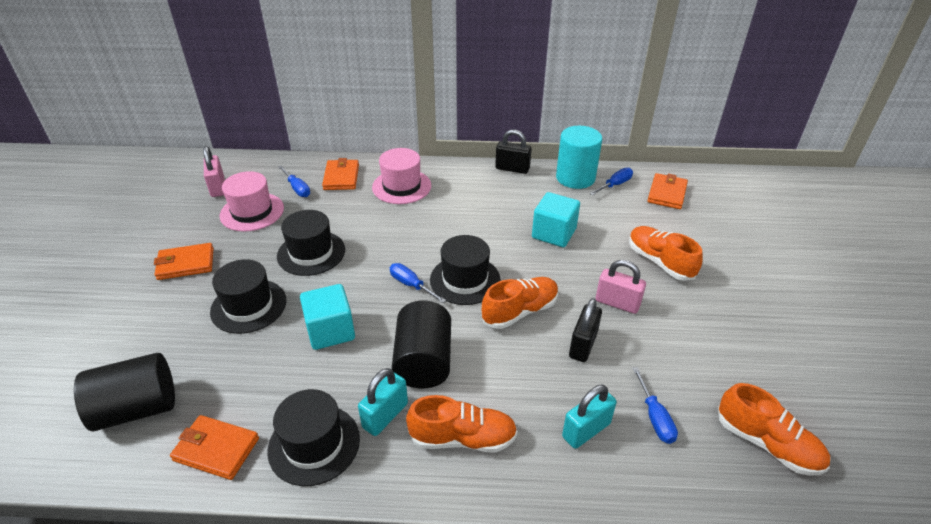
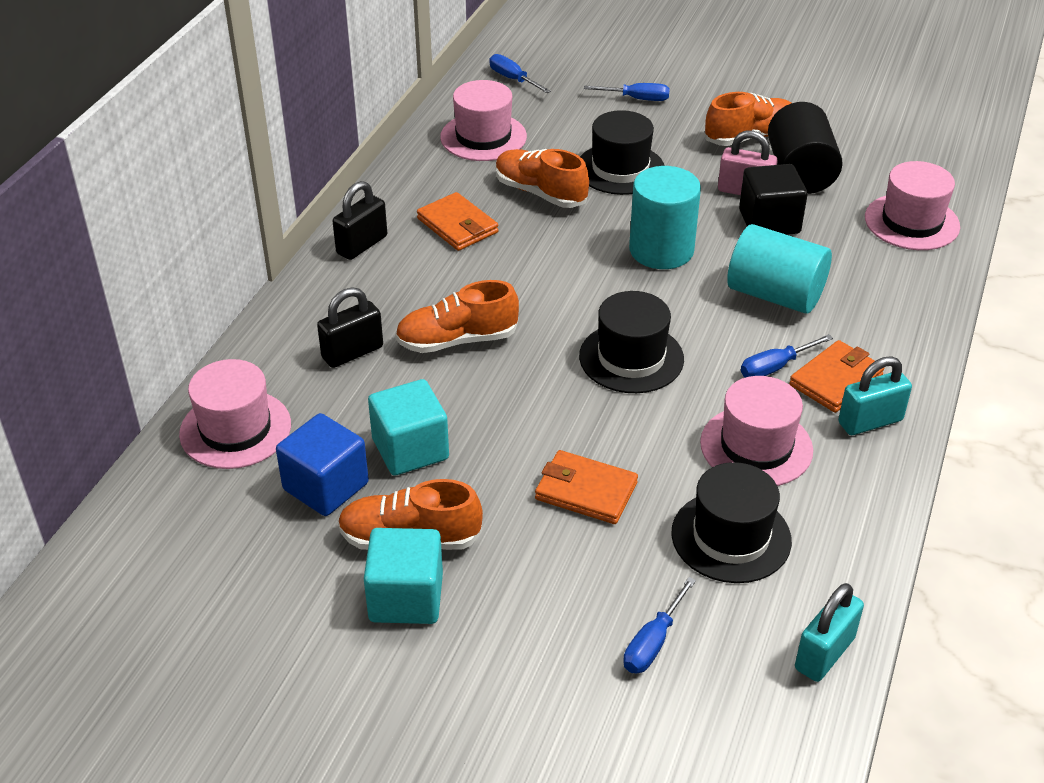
black cube: 0 -> 1
black cylinder: 2 -> 1
black hat: 4 -> 3
blue cube: 0 -> 1
orange wallet: 4 -> 3
pink hat: 2 -> 4
pink padlock: 2 -> 1
turquoise cylinder: 1 -> 2

